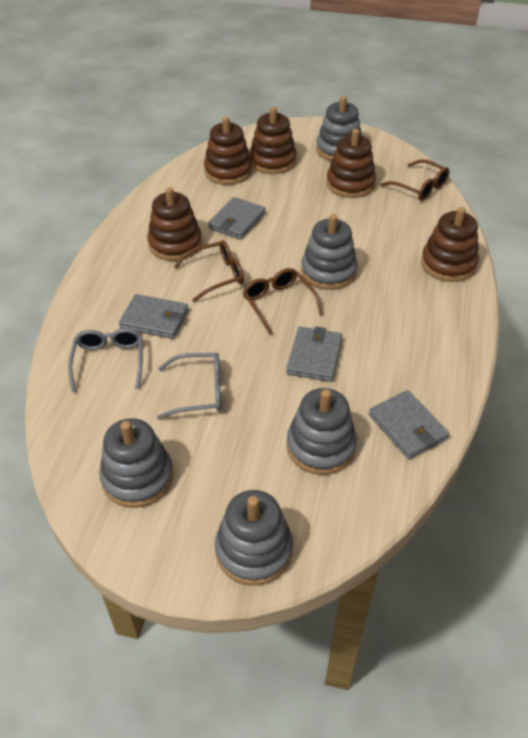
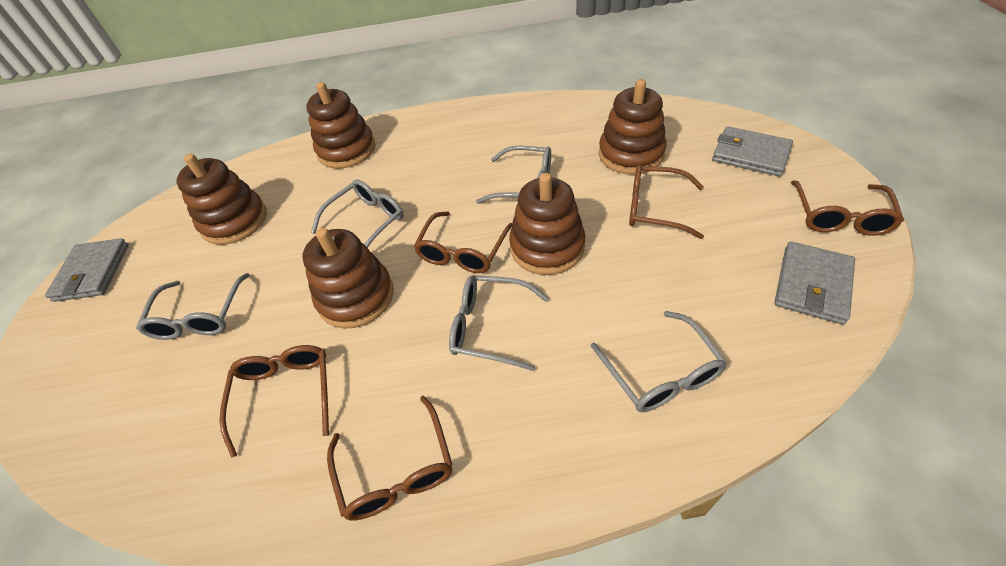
brown glasses: 3 -> 5
grey glasses: 2 -> 5
grey stacking toy: 5 -> 0
grey wallet: 4 -> 3

